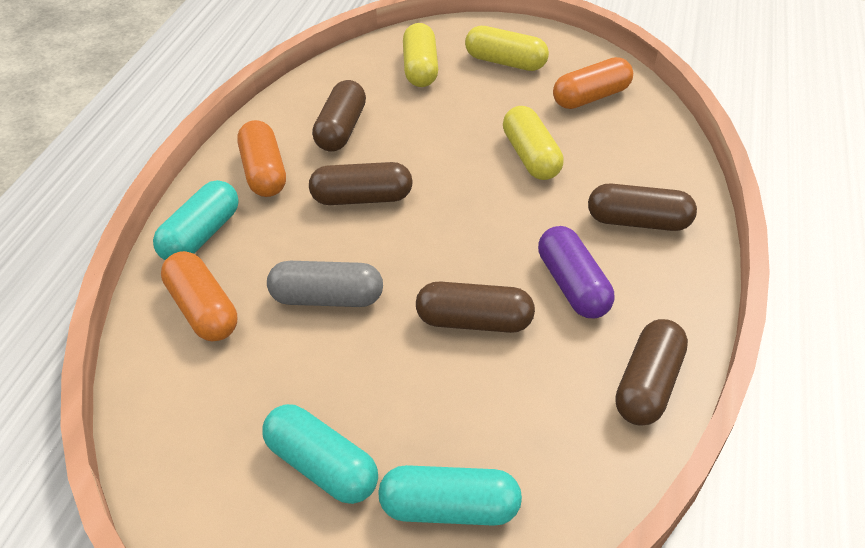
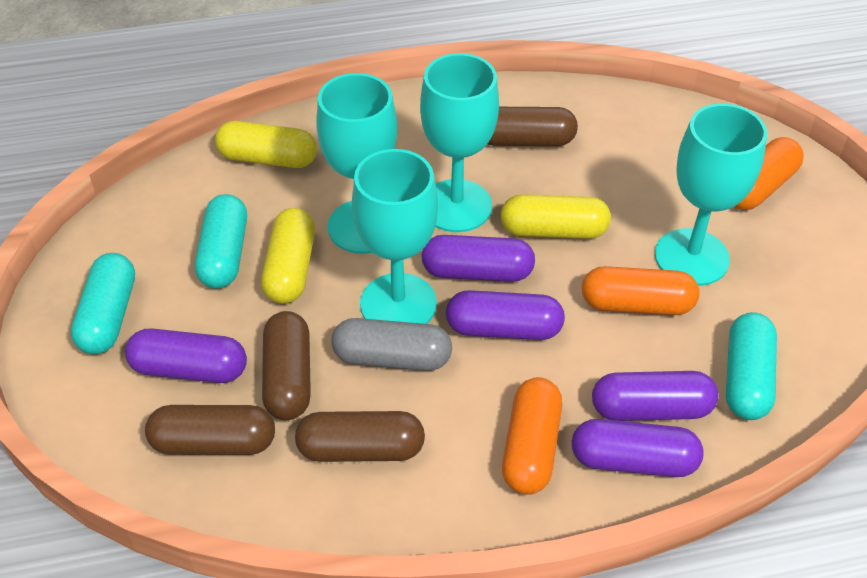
brown capsule: 5 -> 4
purple capsule: 1 -> 5
turquoise goblet: 0 -> 4

